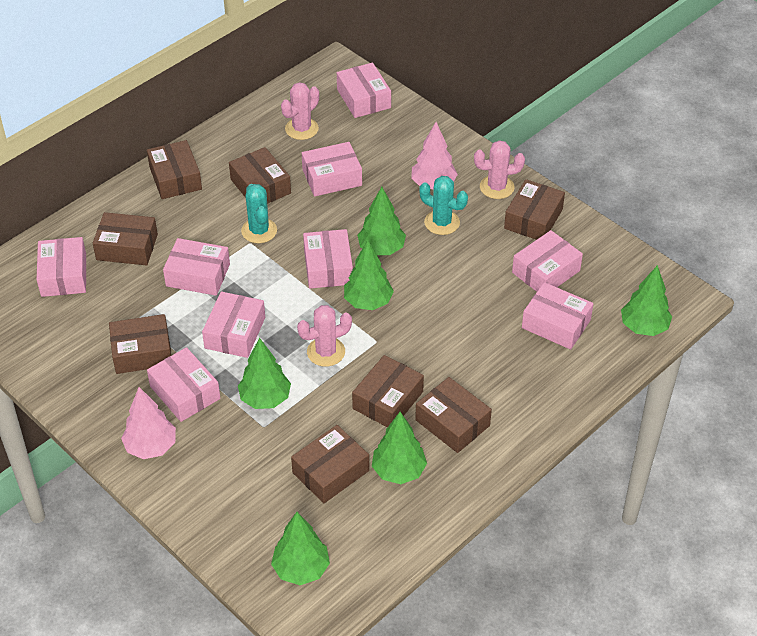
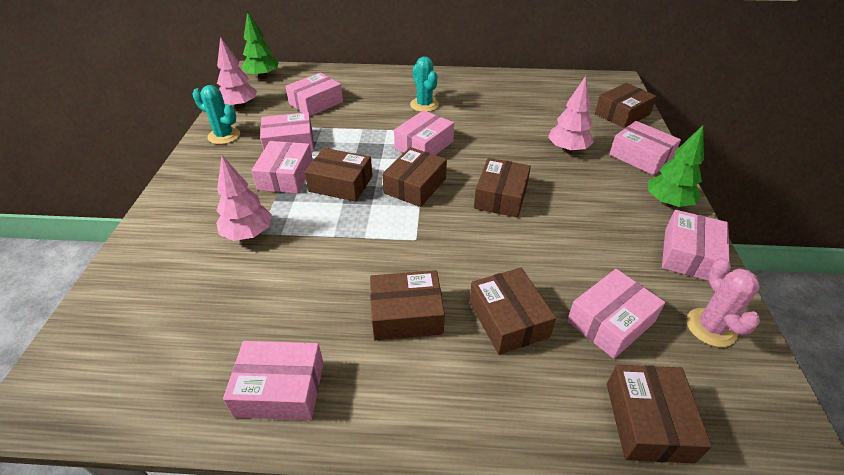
brown box: 8 -> 7
green tree: 6 -> 2
pink box: 9 -> 8
pink cactus: 3 -> 1
pink tree: 2 -> 3

